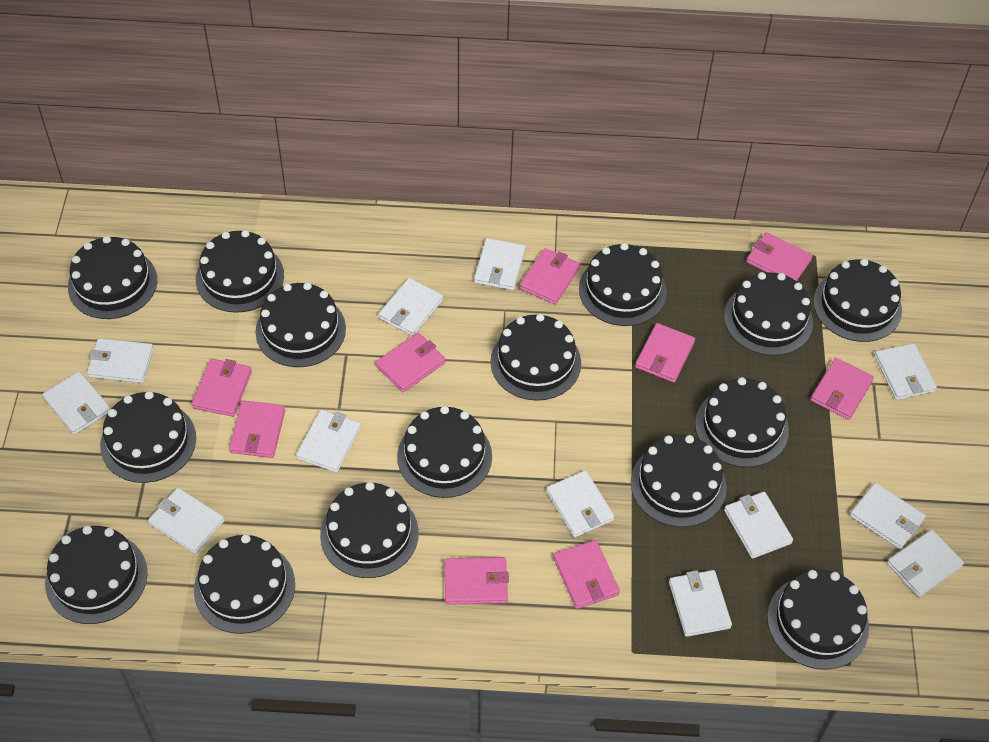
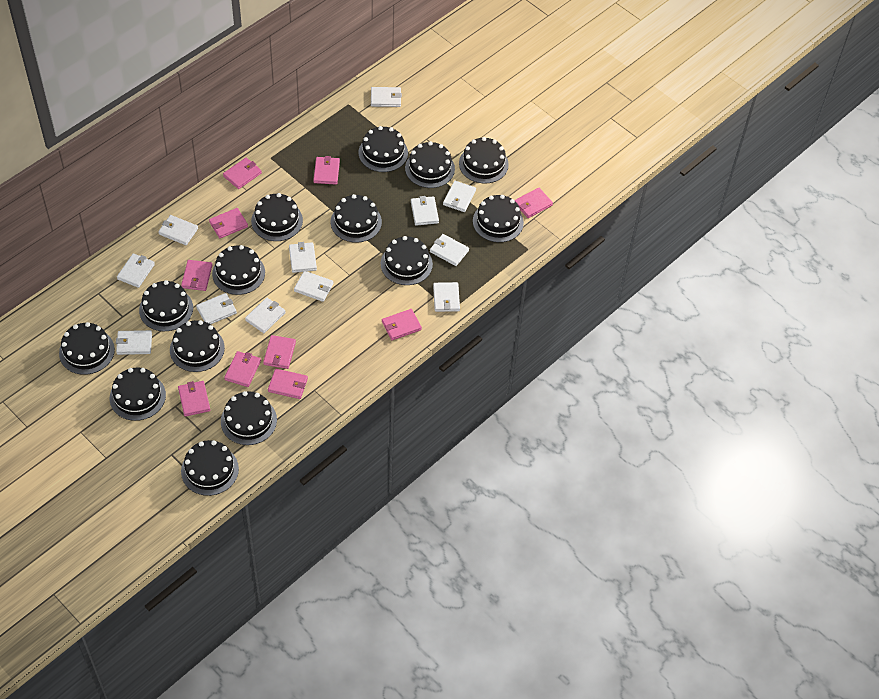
black cake: 15 -> 14
pink wallet: 9 -> 10

